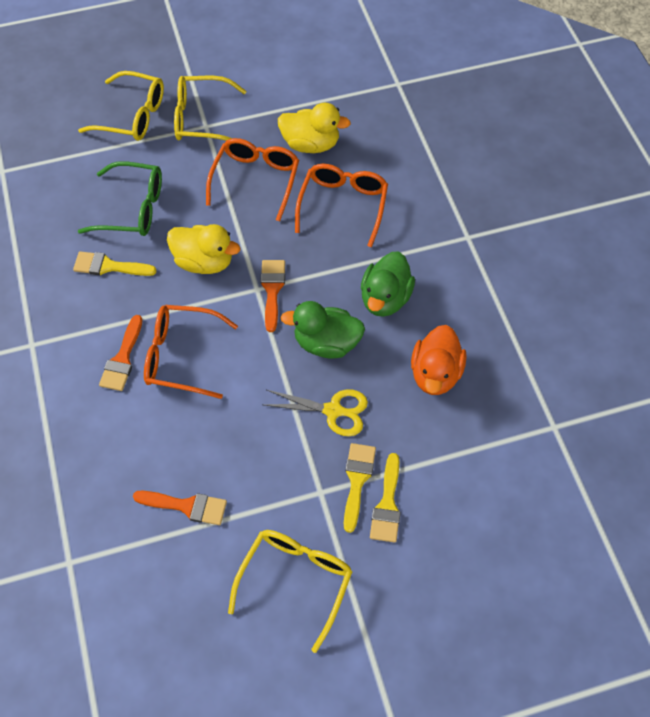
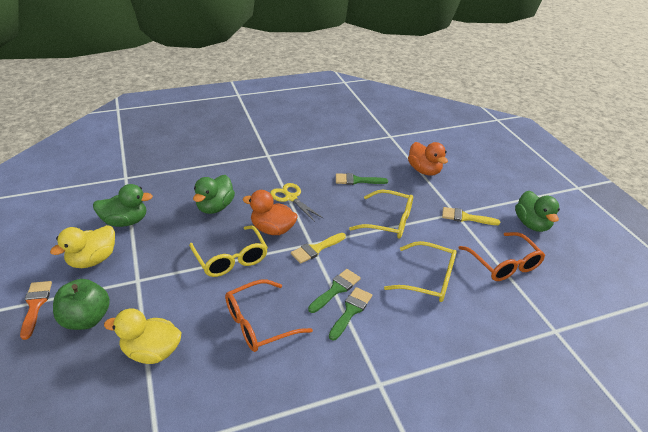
green apple: 0 -> 1
green brush: 0 -> 3
green duck: 2 -> 3
green glasses: 1 -> 0
orange brush: 3 -> 1
orange duck: 1 -> 2
orange glasses: 3 -> 2
yellow brush: 3 -> 2

